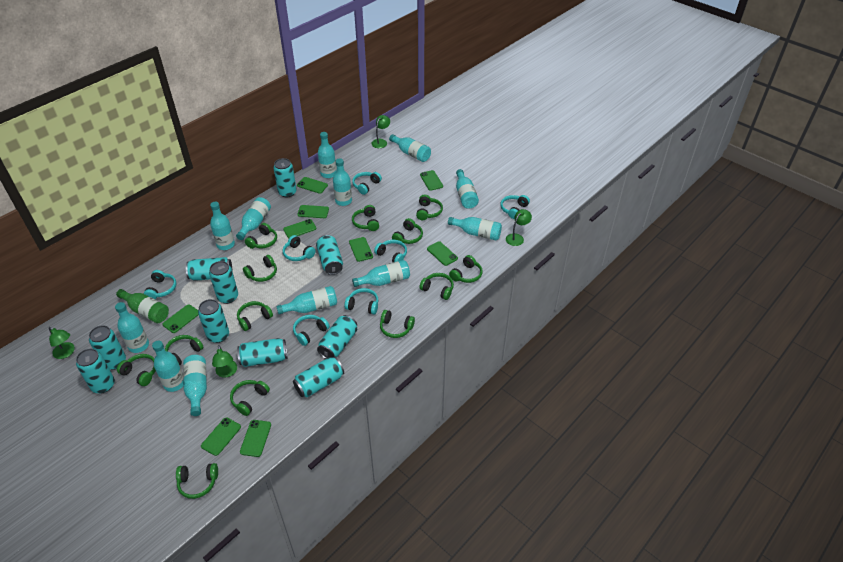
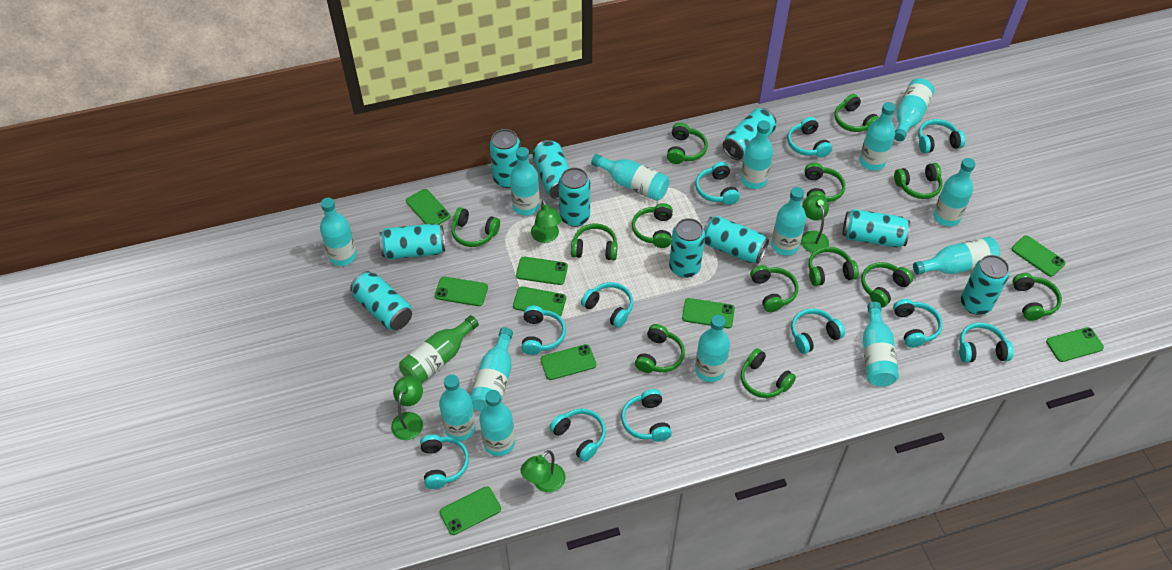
turquoise bottle: 12 -> 14
turquoise headphones: 7 -> 11

